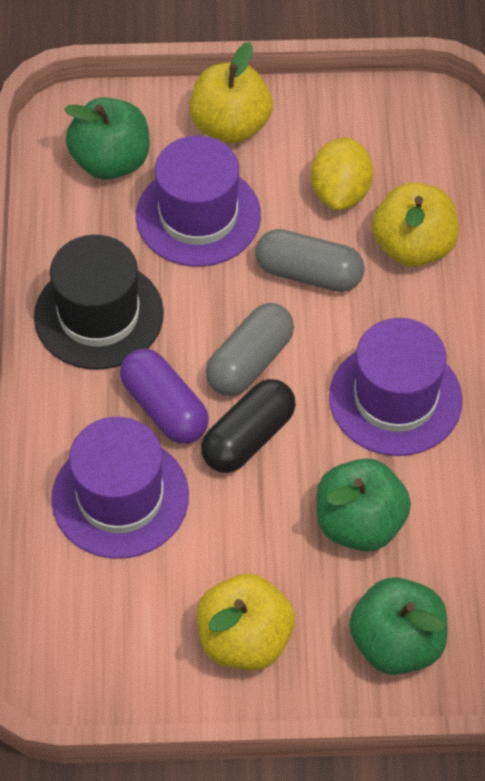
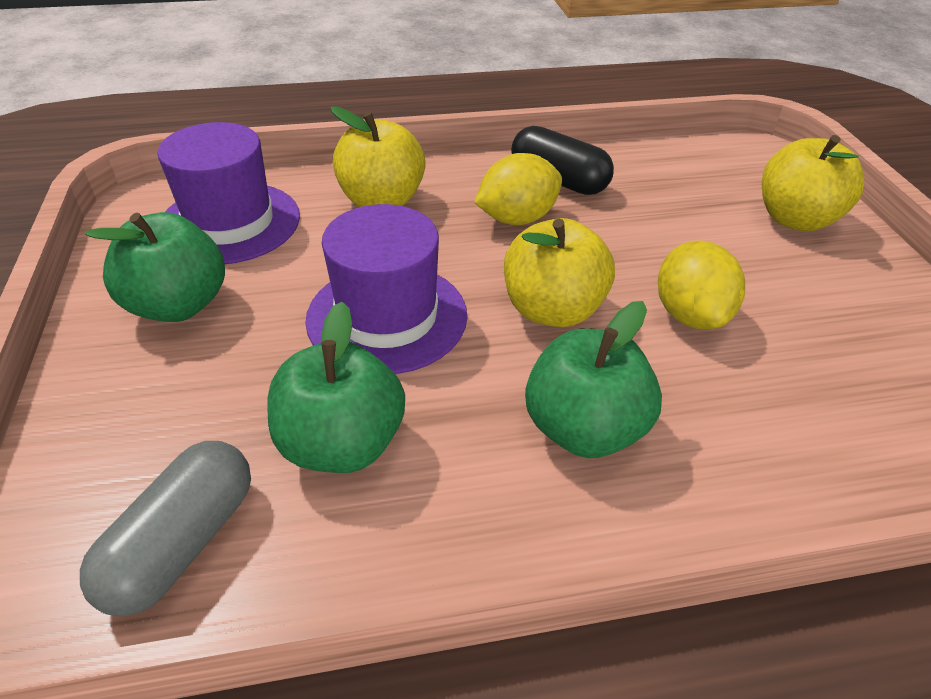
black hat: 1 -> 0
grey capsule: 2 -> 1
purple capsule: 1 -> 0
purple hat: 3 -> 2
yellow lemon: 1 -> 2

